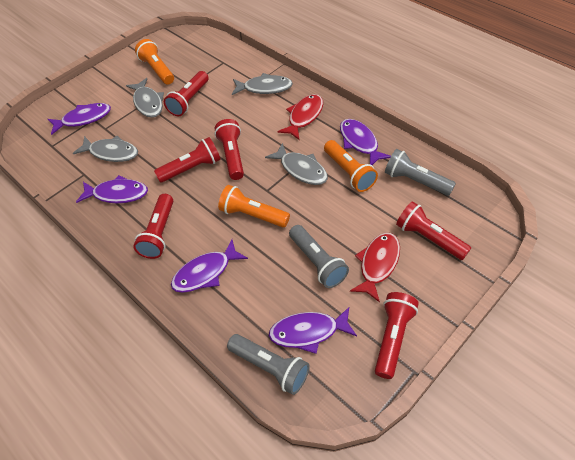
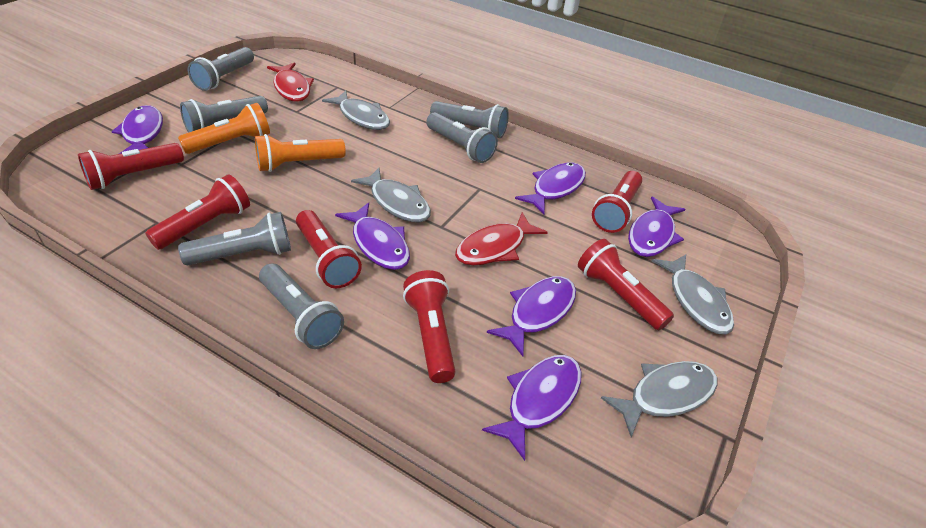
grey flashlight: 3 -> 6
orange flashlight: 3 -> 2
purple fish: 5 -> 6

